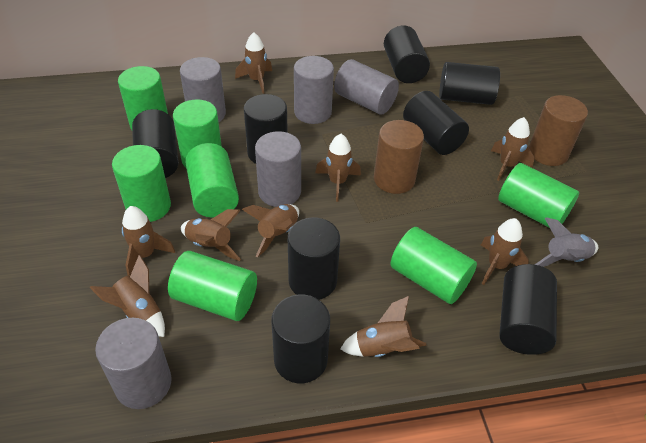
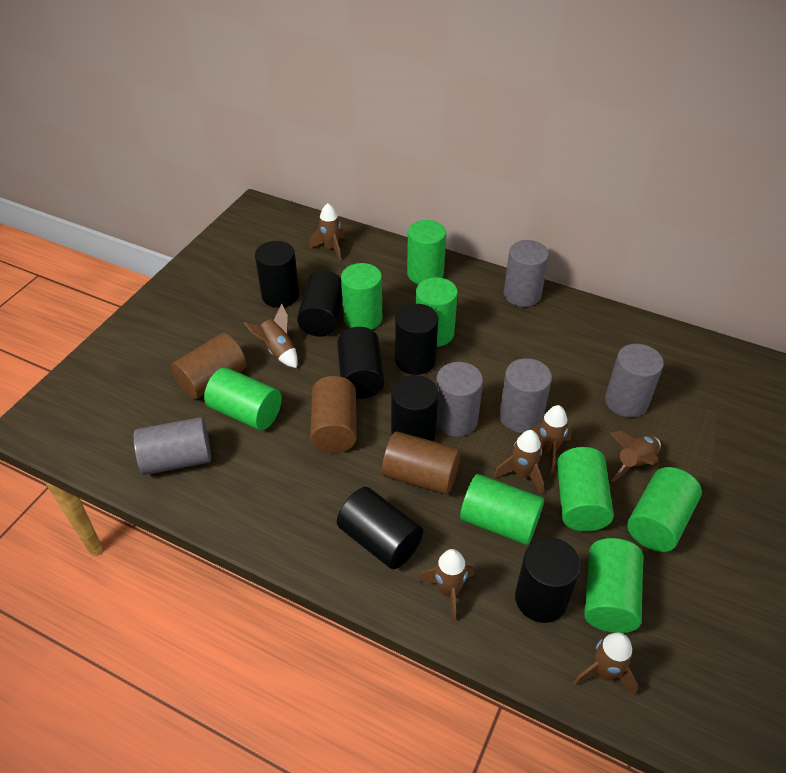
black cylinder: 8 -> 7
brown cylinder: 2 -> 3
brown rocket: 9 -> 7
green cylinder: 7 -> 8
grey rocket: 1 -> 0

